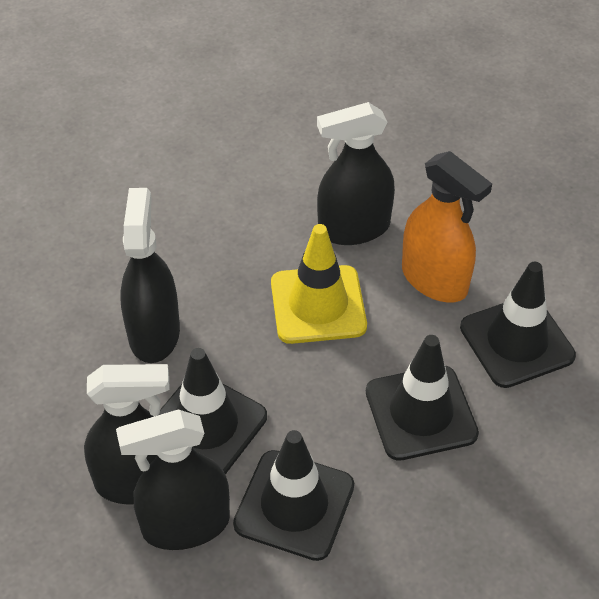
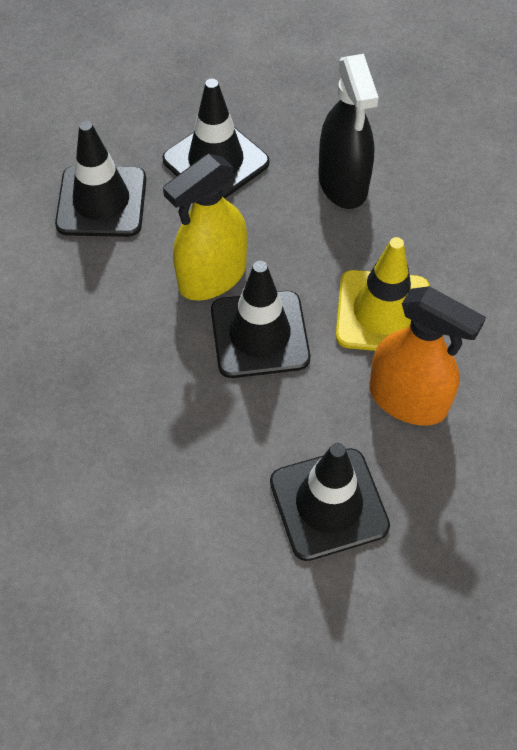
black spray bottle: 4 -> 1
yellow spray bottle: 0 -> 1

